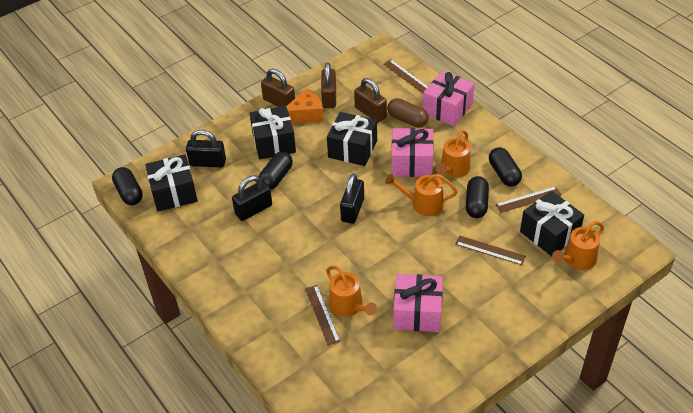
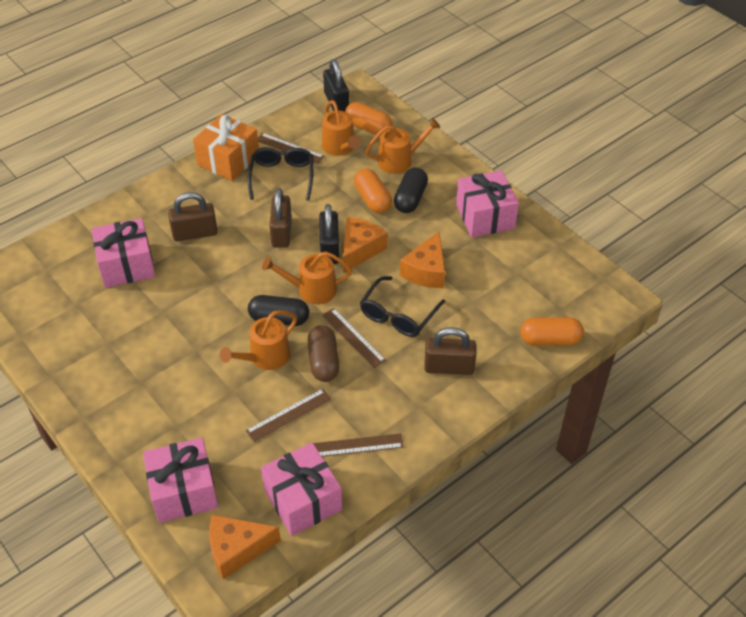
black capsule: 4 -> 2
black gift: 4 -> 0
black glasses: 0 -> 2
black padlock: 3 -> 2
orange capsule: 0 -> 3
orange cheese: 1 -> 3
orange gift: 0 -> 1
pink gift: 3 -> 4

